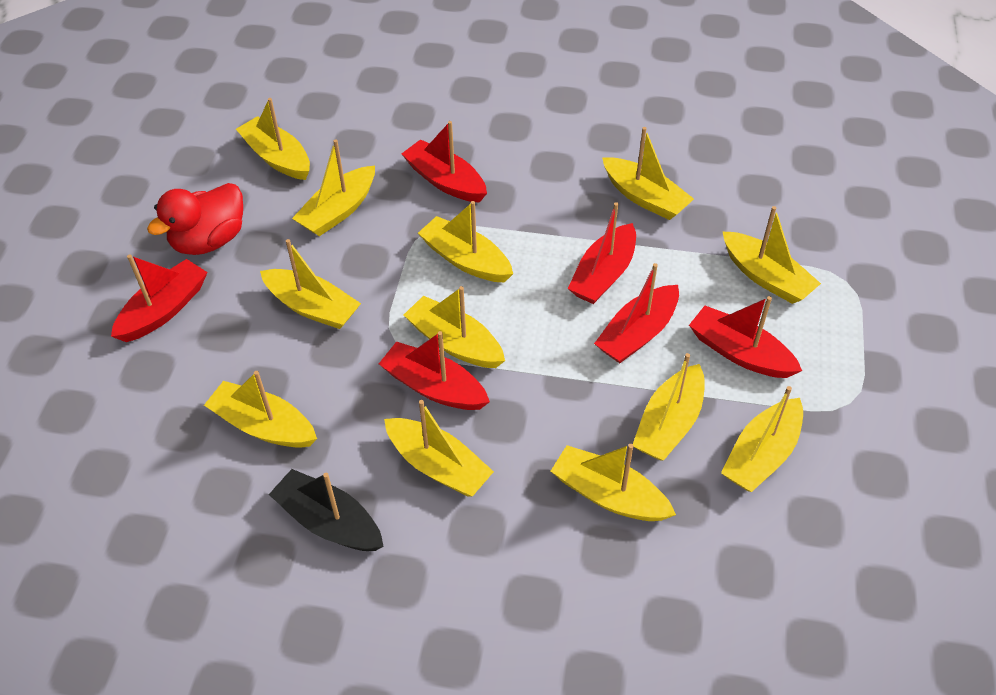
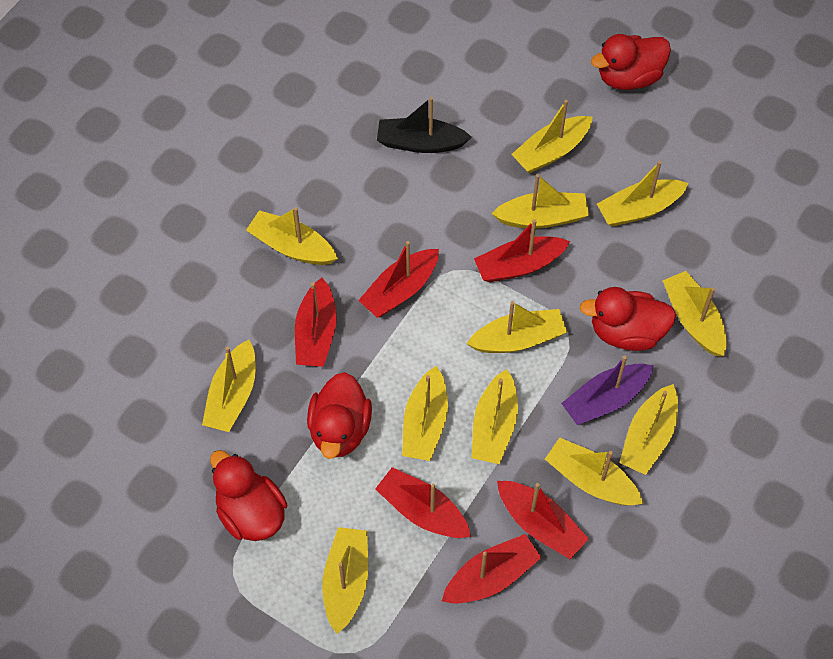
purple boat: 0 -> 1
red duck: 1 -> 4

